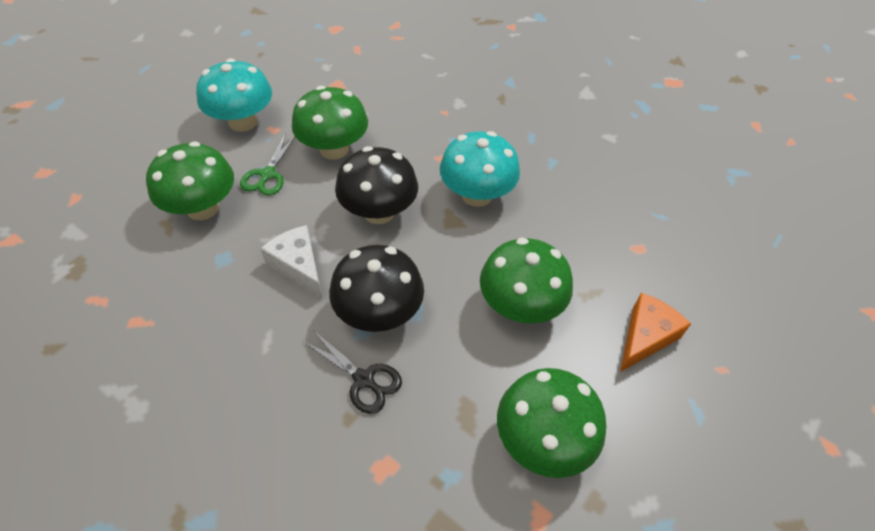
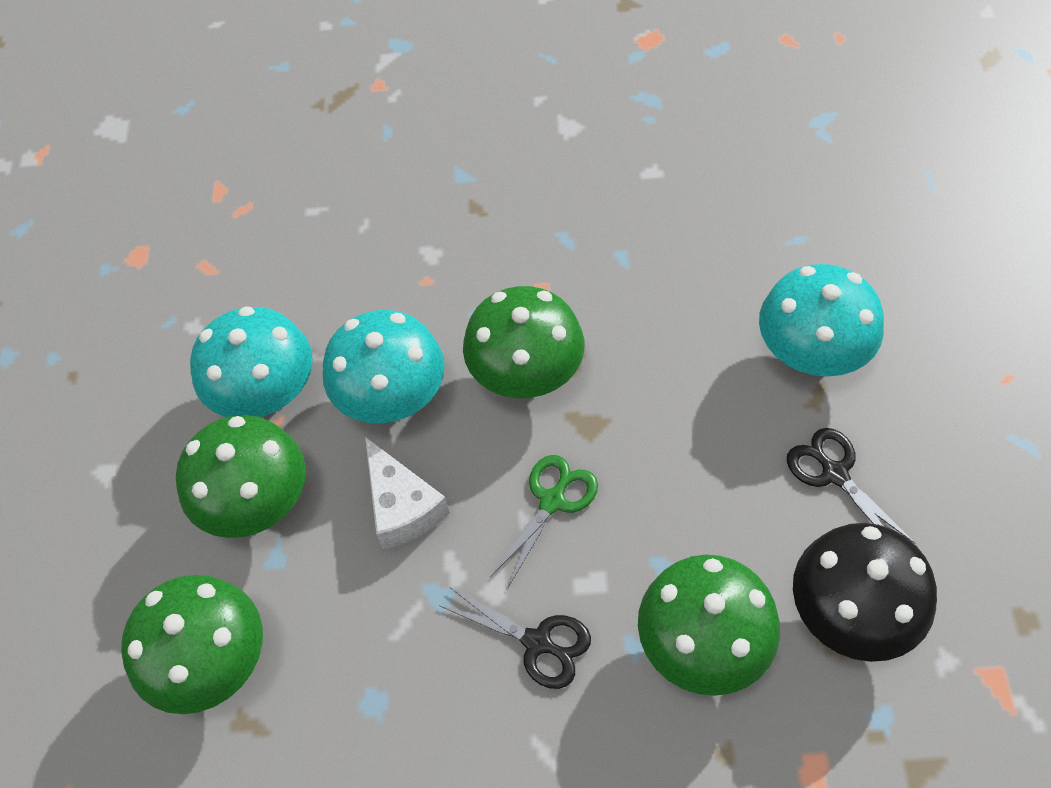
black mushroom: 2 -> 1
black scissors: 1 -> 2
orange cheese: 1 -> 0
turquoise mushroom: 2 -> 3

